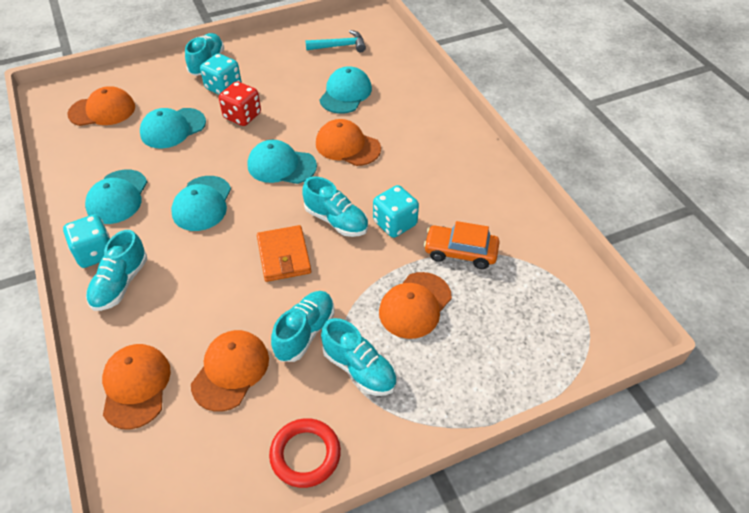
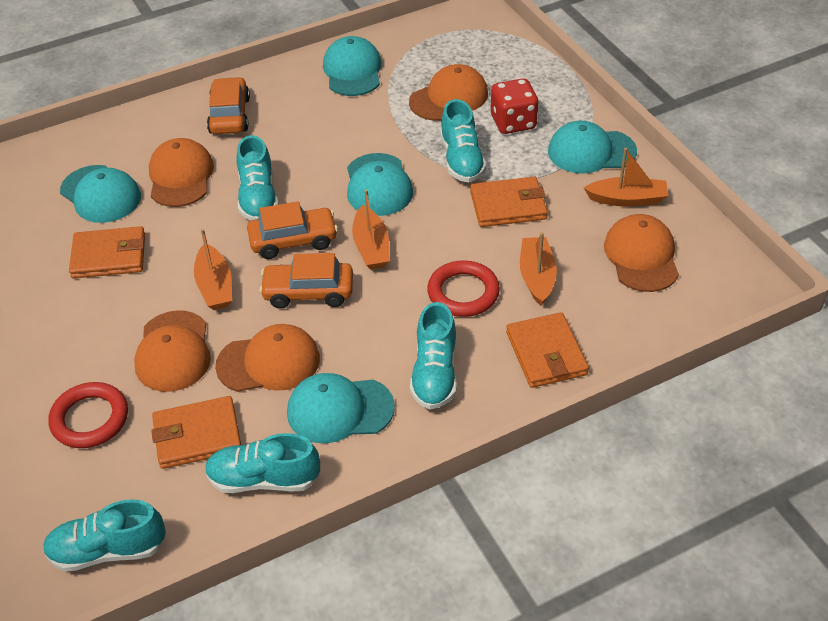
orange boat: 0 -> 4
orange car: 1 -> 3
orange wallet: 1 -> 4
red ring: 1 -> 2
turquoise dice: 3 -> 0
turquoise hammer: 1 -> 0

